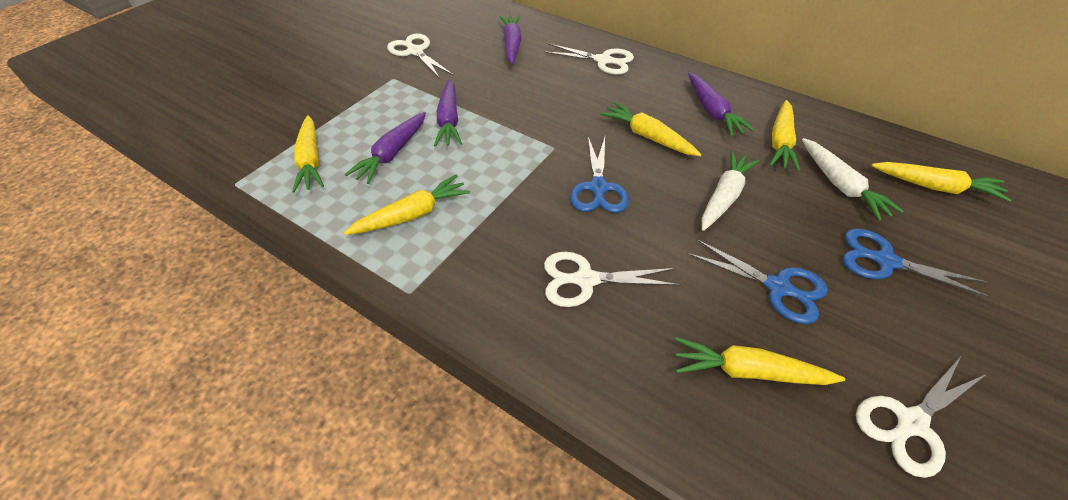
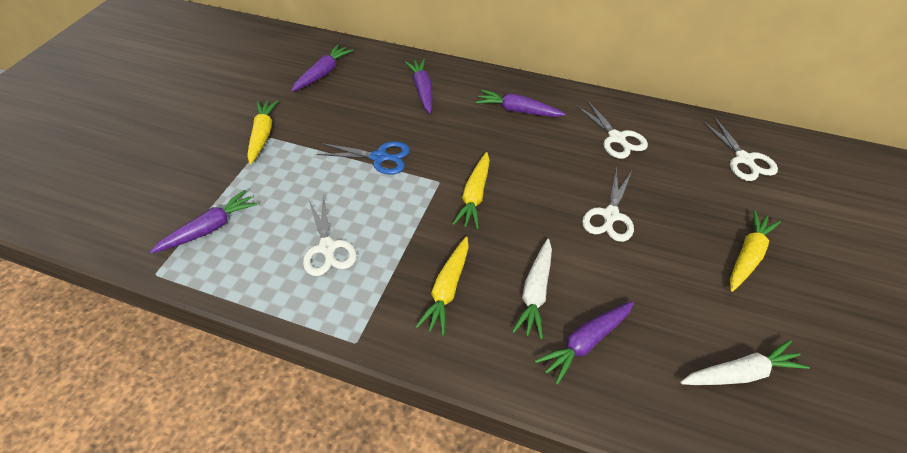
blue scissors: 3 -> 1
purple carrot: 4 -> 5
yellow carrot: 6 -> 4

